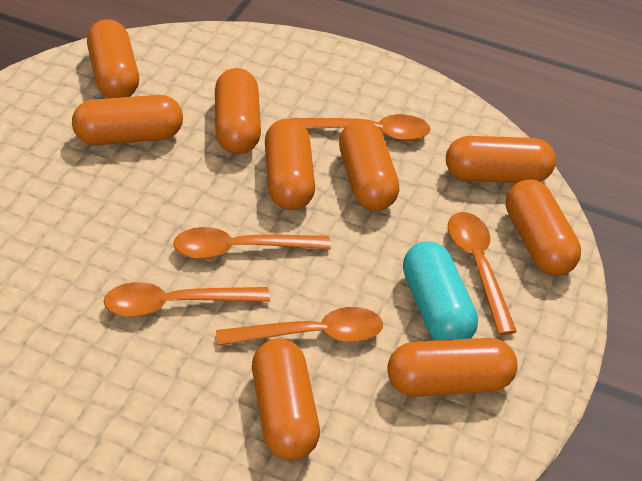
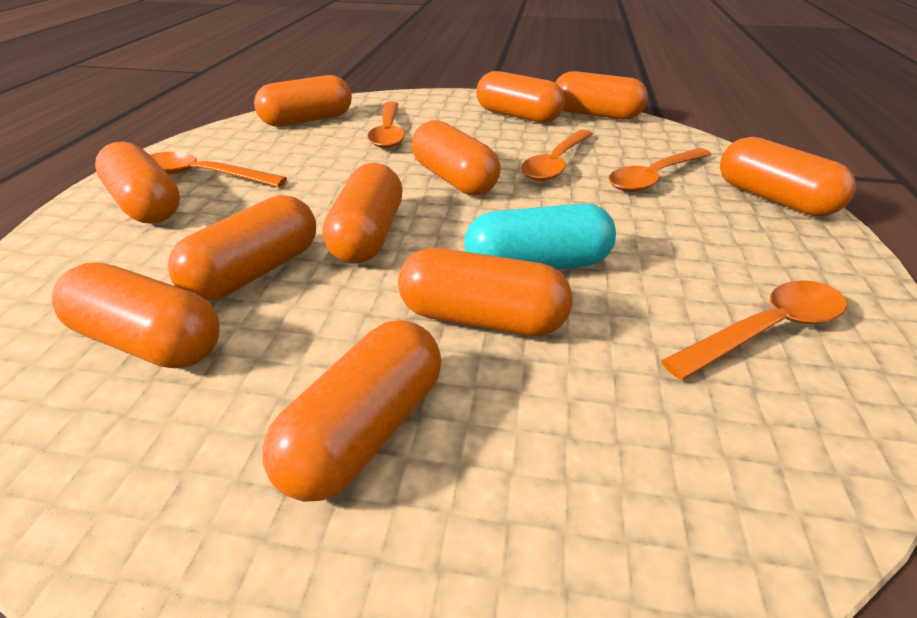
orange capsule: 9 -> 11

